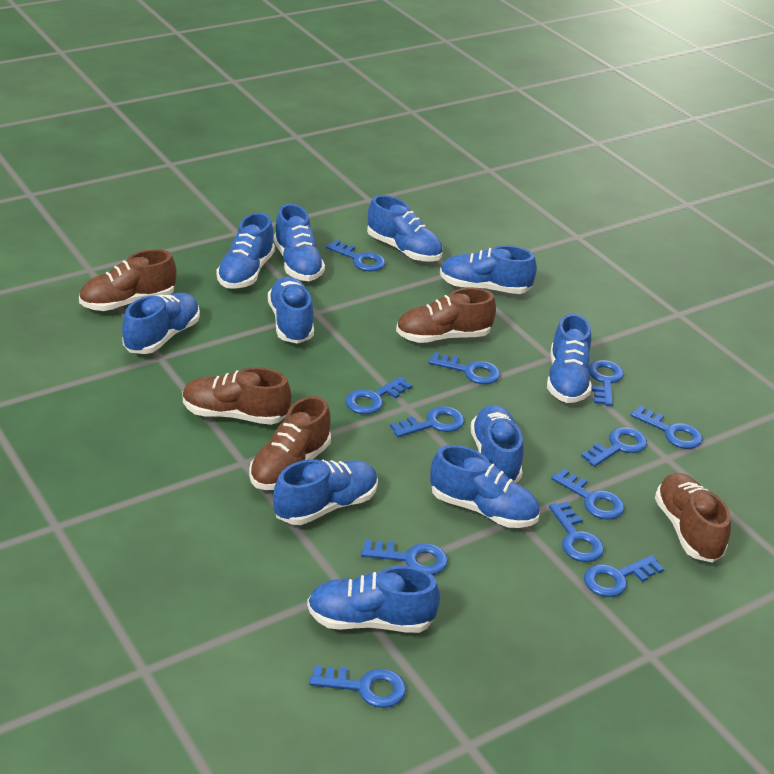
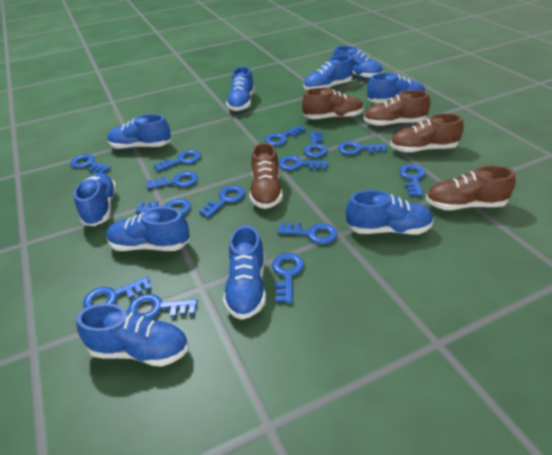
blue key: 12 -> 14
blue shoe: 11 -> 10

